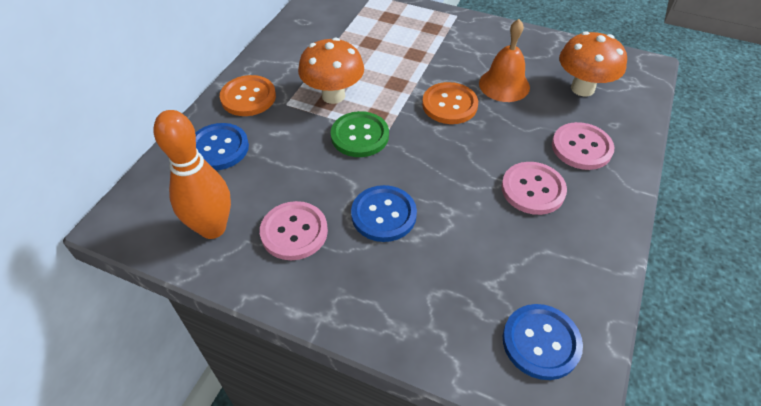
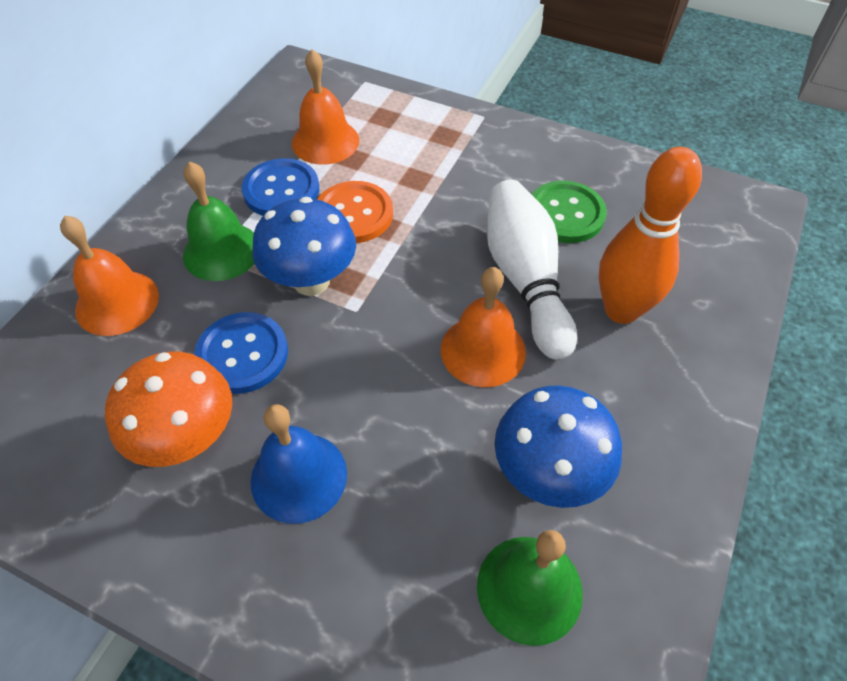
blue bell: 0 -> 1
blue button: 3 -> 2
blue mushroom: 0 -> 2
green bell: 0 -> 2
orange bell: 1 -> 3
orange button: 2 -> 1
orange mushroom: 2 -> 1
pink button: 3 -> 0
white bowling pin: 0 -> 1

